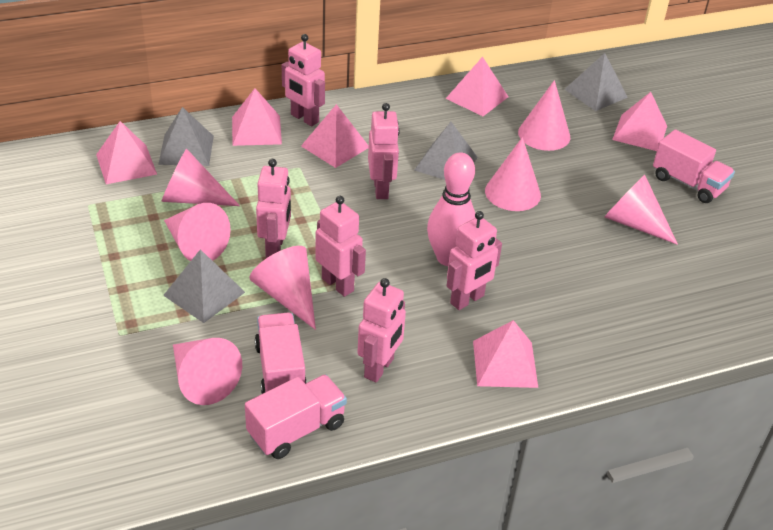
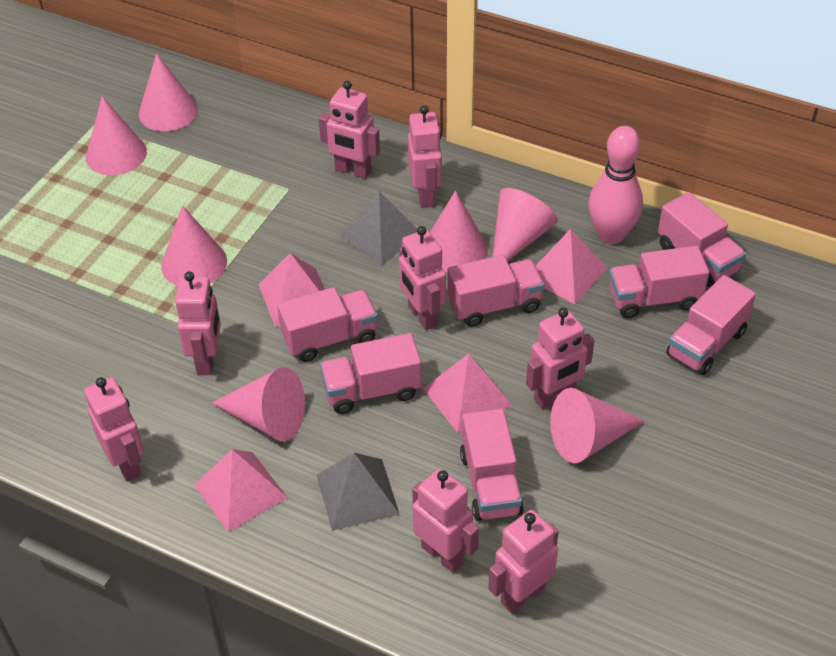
grey pyramid: 4 -> 2
pink pyramid: 6 -> 4
pink robot: 6 -> 8
pink truck: 3 -> 7

